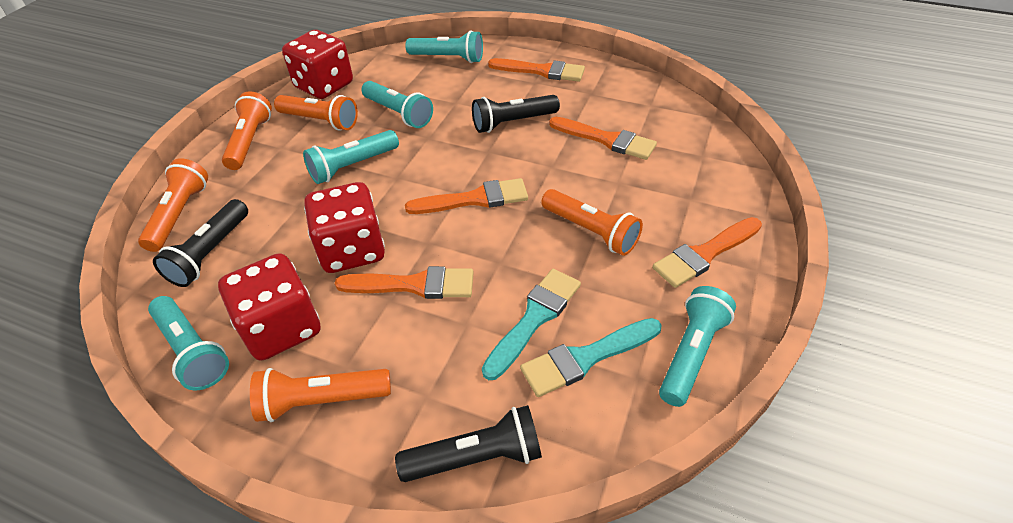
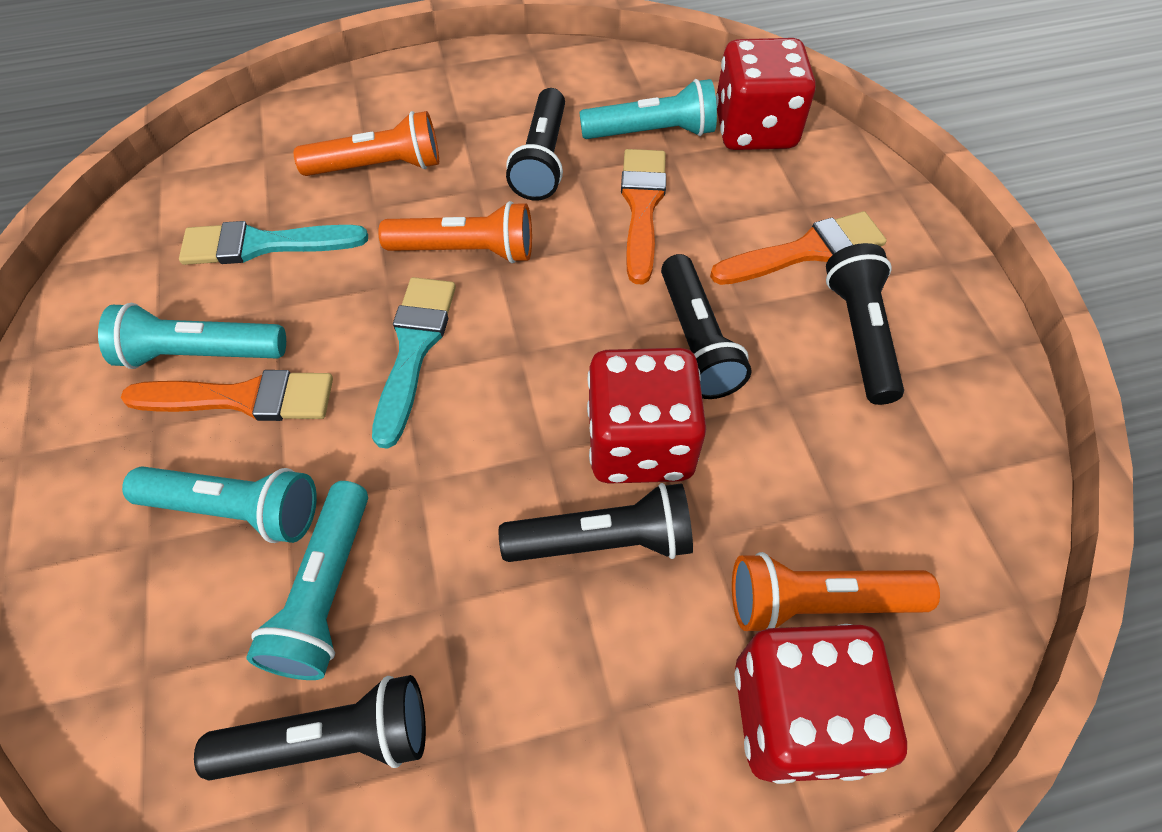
black flashlight: 3 -> 5
orange brush: 5 -> 3
orange flashlight: 5 -> 3
turquoise flashlight: 5 -> 4

